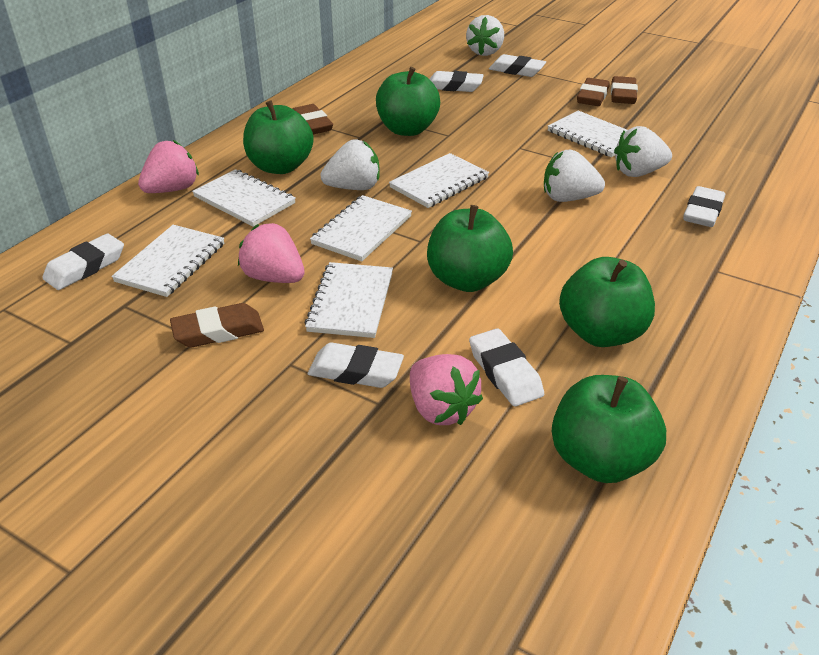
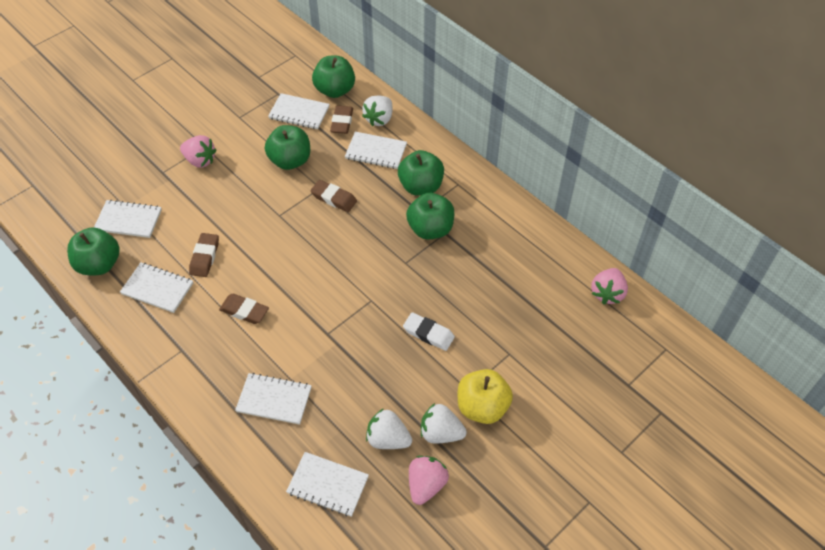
white eraser: 6 -> 1
white strawberry: 4 -> 3
yellow apple: 0 -> 1

